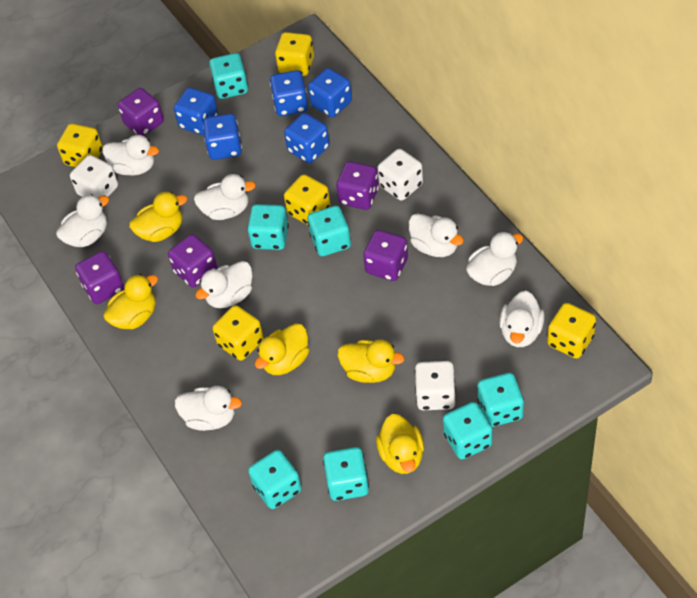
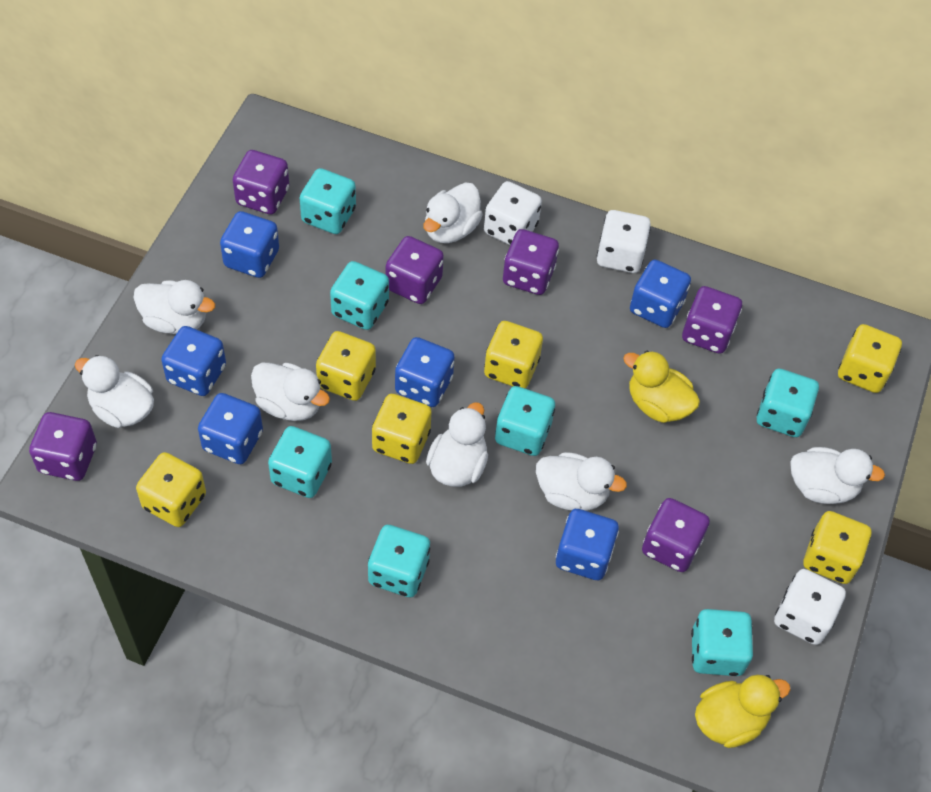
blue dice: 5 -> 6
purple dice: 5 -> 6
white duck: 8 -> 7
yellow dice: 5 -> 6
yellow duck: 5 -> 2

